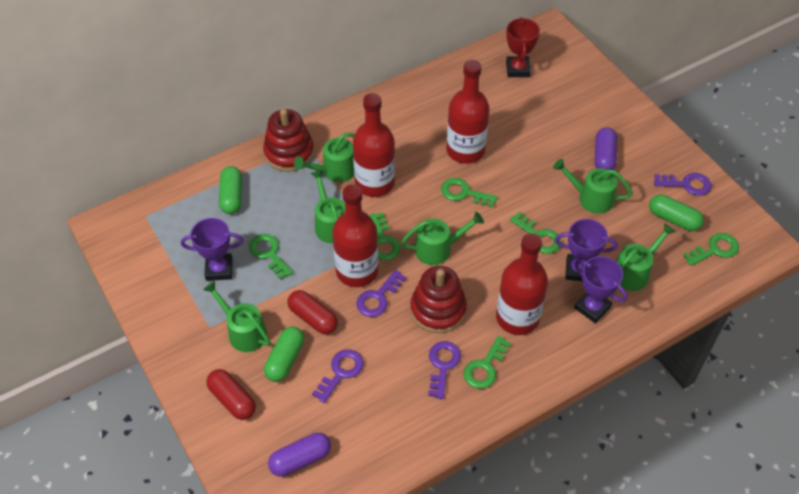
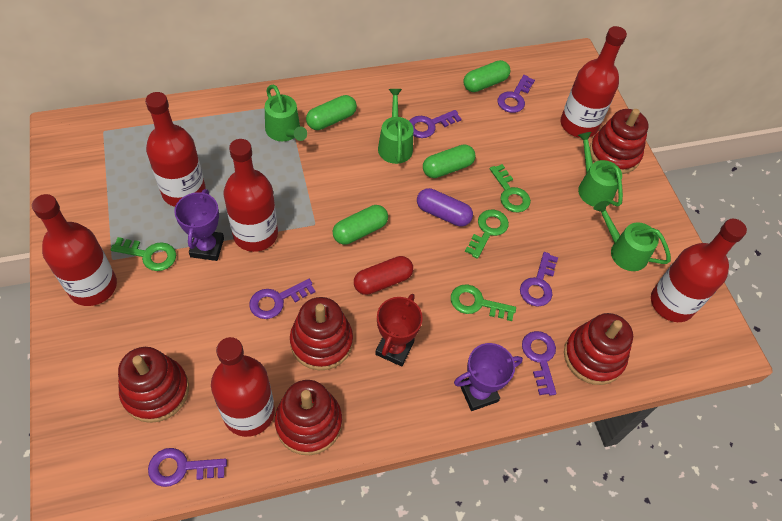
green capsule: 3 -> 4
green key: 6 -> 4
green watering can: 6 -> 4
purple capsule: 2 -> 1
purple key: 4 -> 6
purple trophy: 3 -> 2
red bottle: 4 -> 6
red capsule: 2 -> 1
red stacking toy: 2 -> 5

